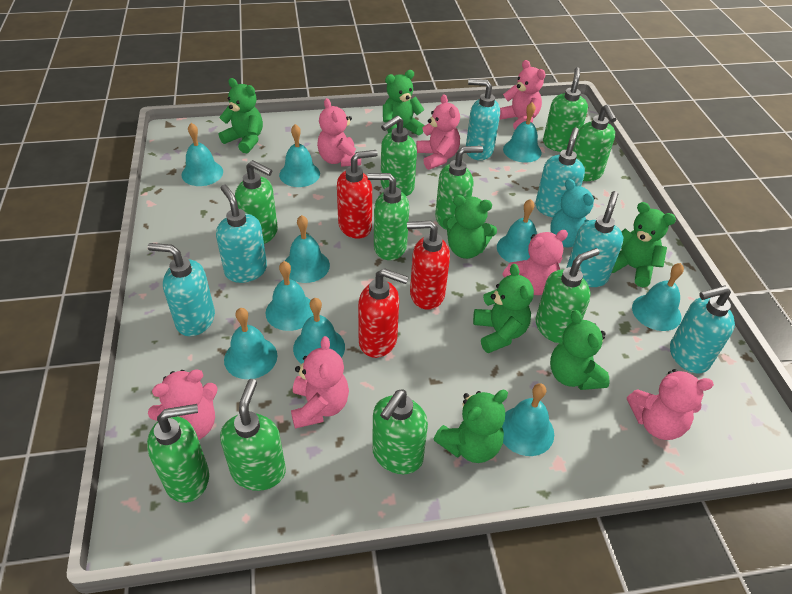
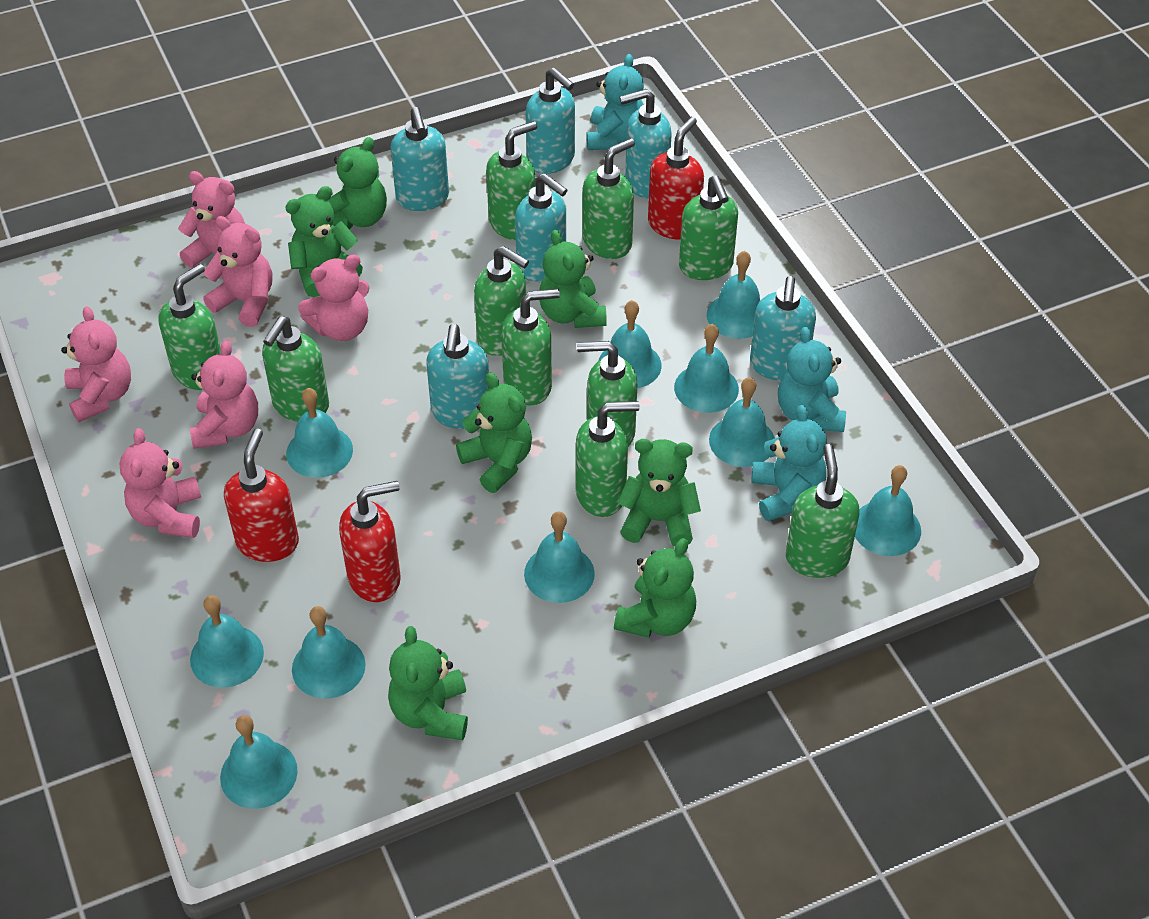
pink teddy bear: 7 -> 6
turquoise teddy bear: 1 -> 3

